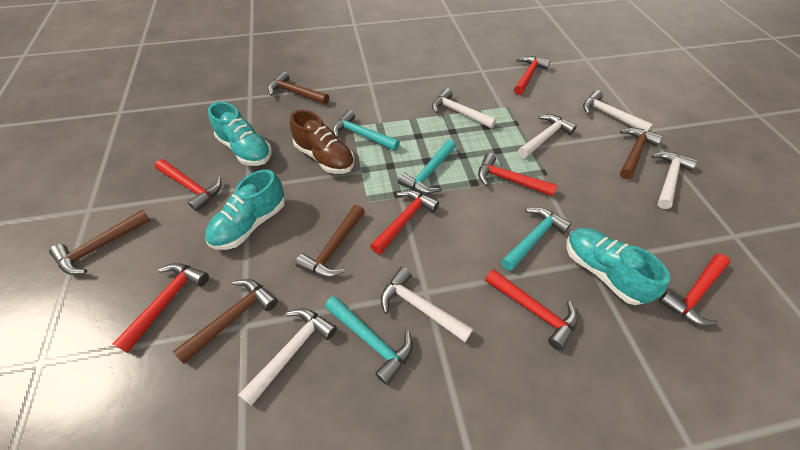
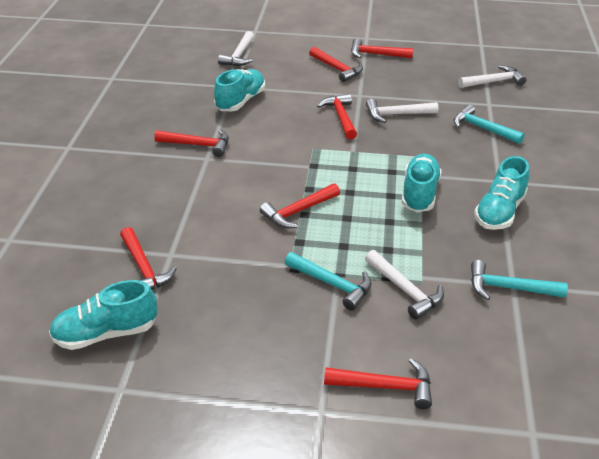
brown hammer: 5 -> 0
brown shoe: 1 -> 0
turquoise hammer: 4 -> 3
turquoise shoe: 3 -> 4
white hammer: 6 -> 4

